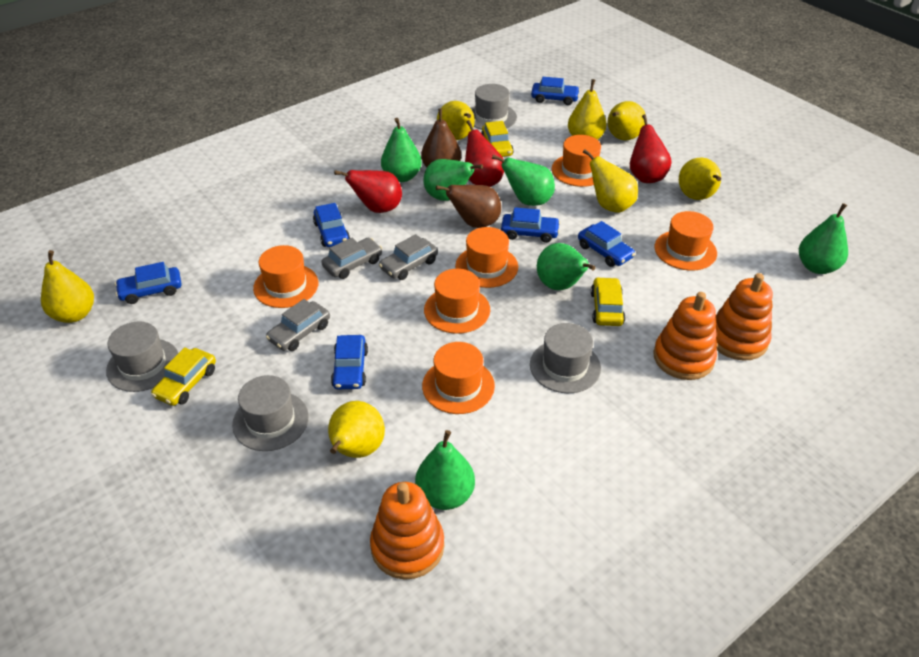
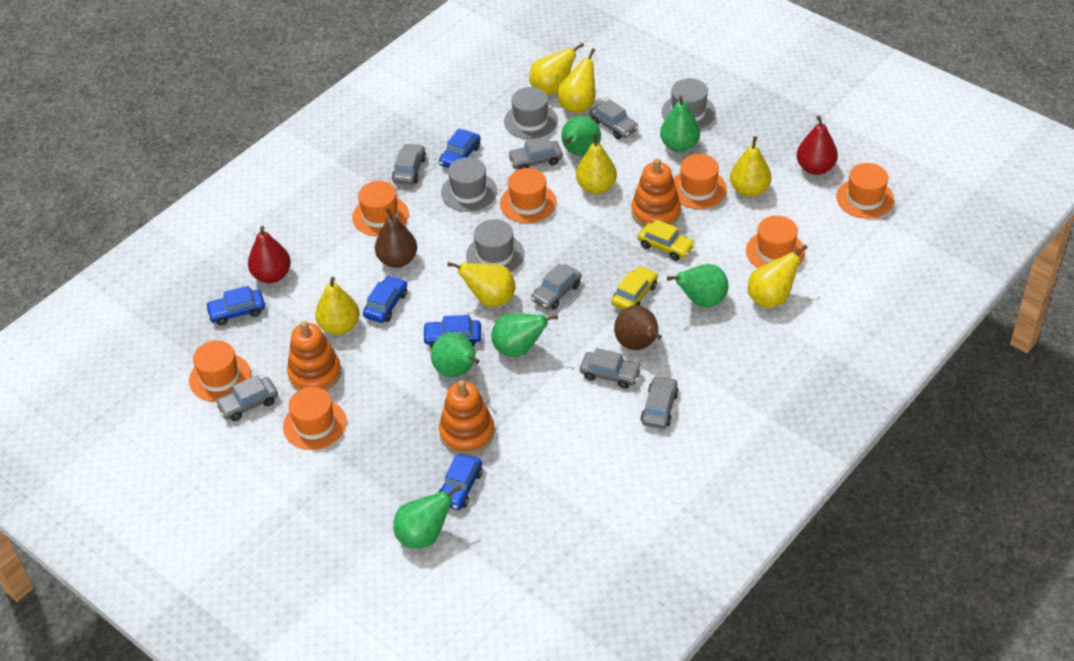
blue car: 6 -> 5
grey car: 3 -> 7
orange hat: 6 -> 7
red pear: 3 -> 2
yellow car: 3 -> 2

